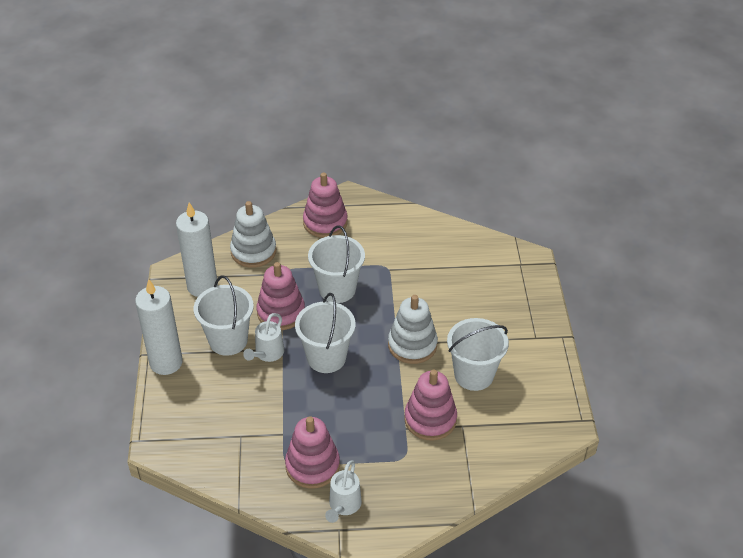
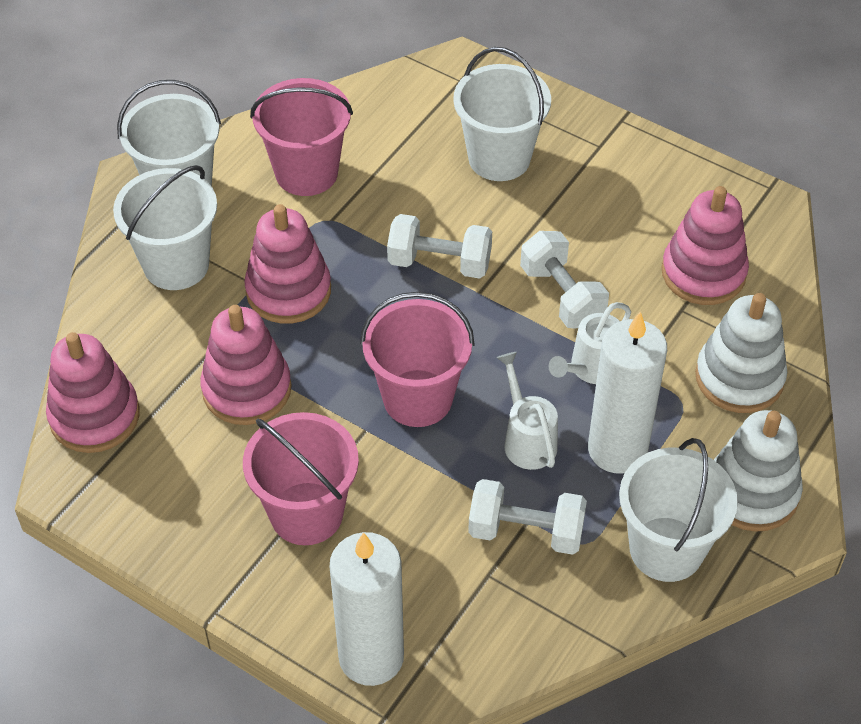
pink bucket: 0 -> 3
white dumbbell: 0 -> 3

